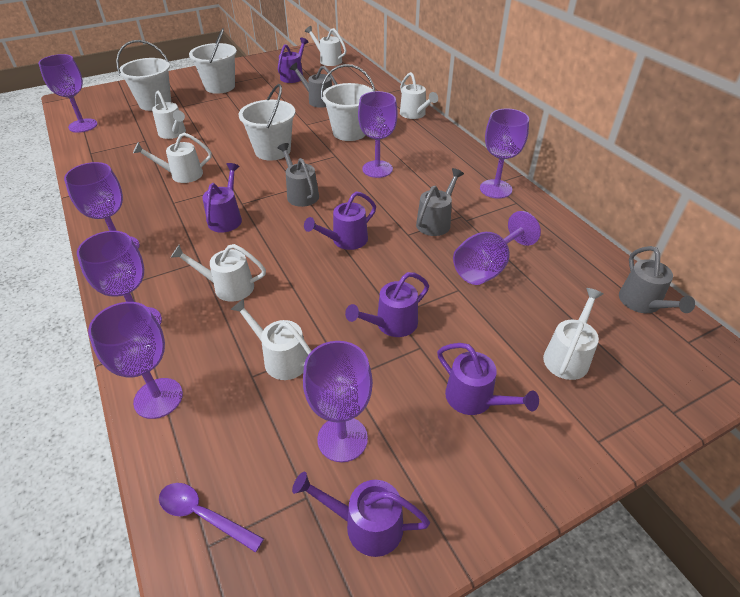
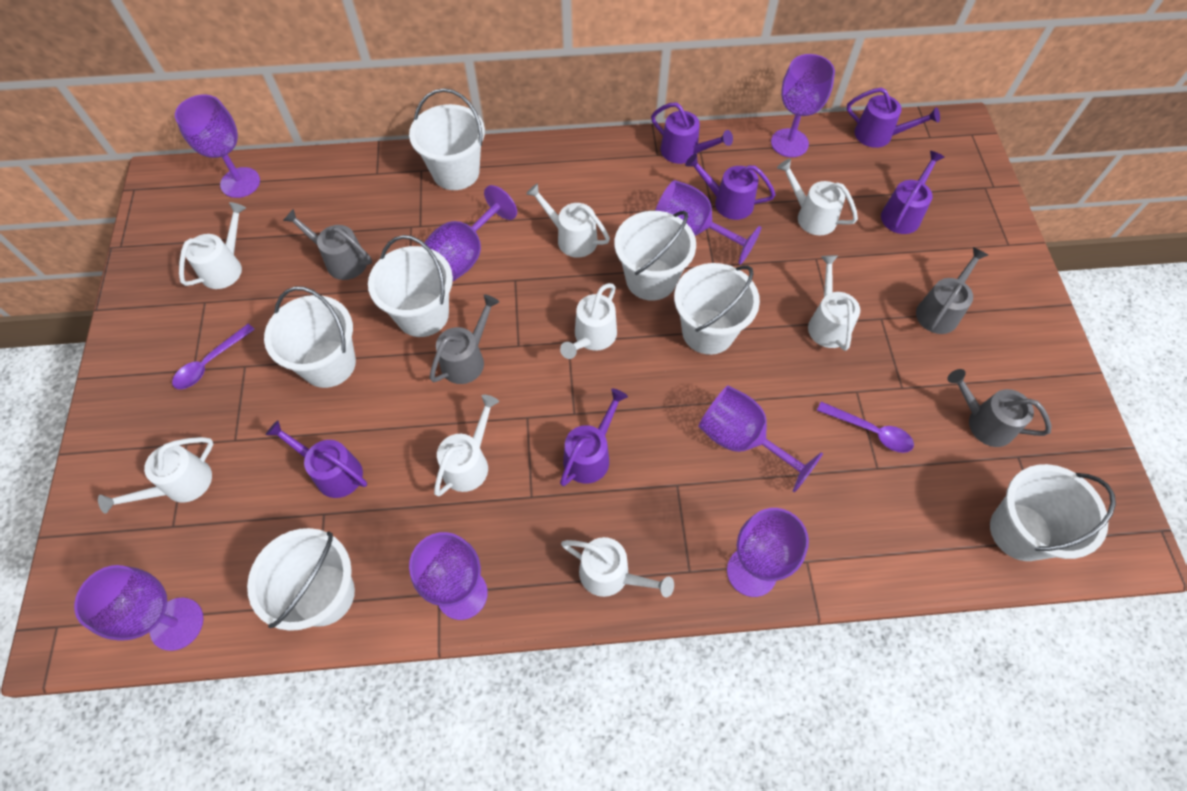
purple spoon: 1 -> 2
white bucket: 4 -> 7
white watering can: 7 -> 8

